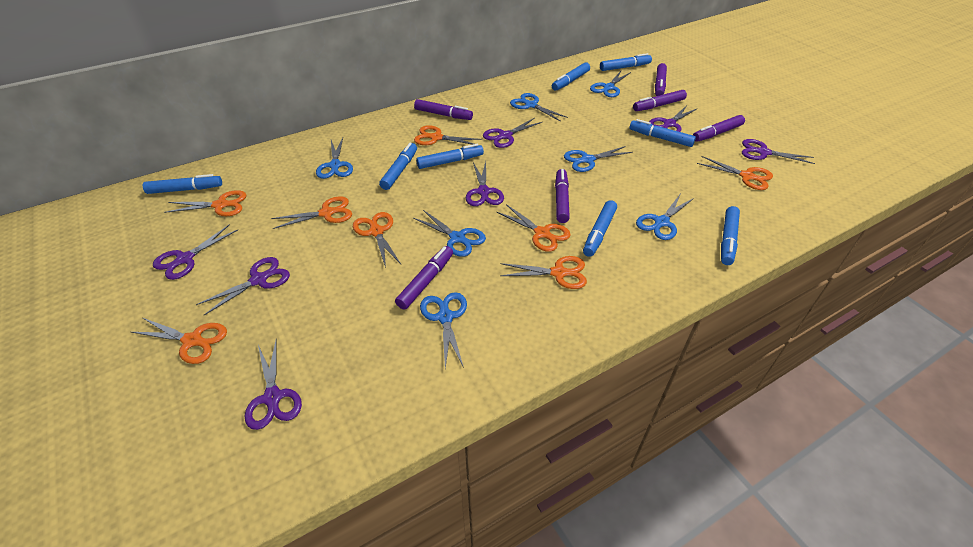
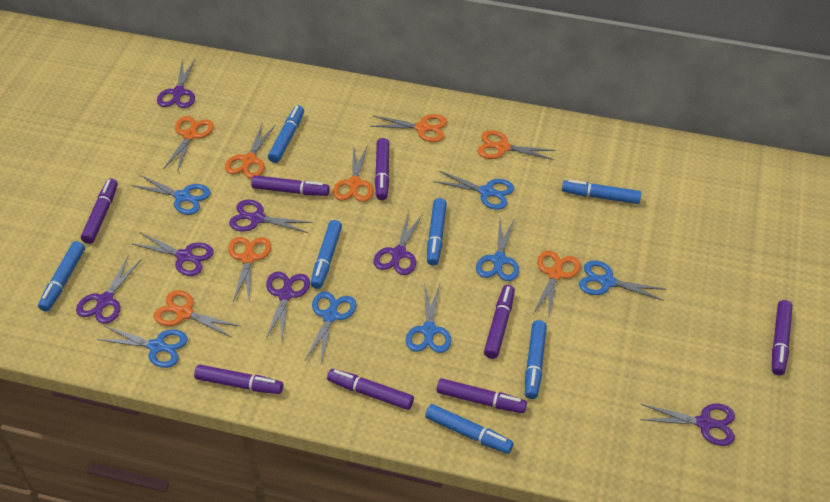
blue marker: 8 -> 7
purple marker: 6 -> 8

